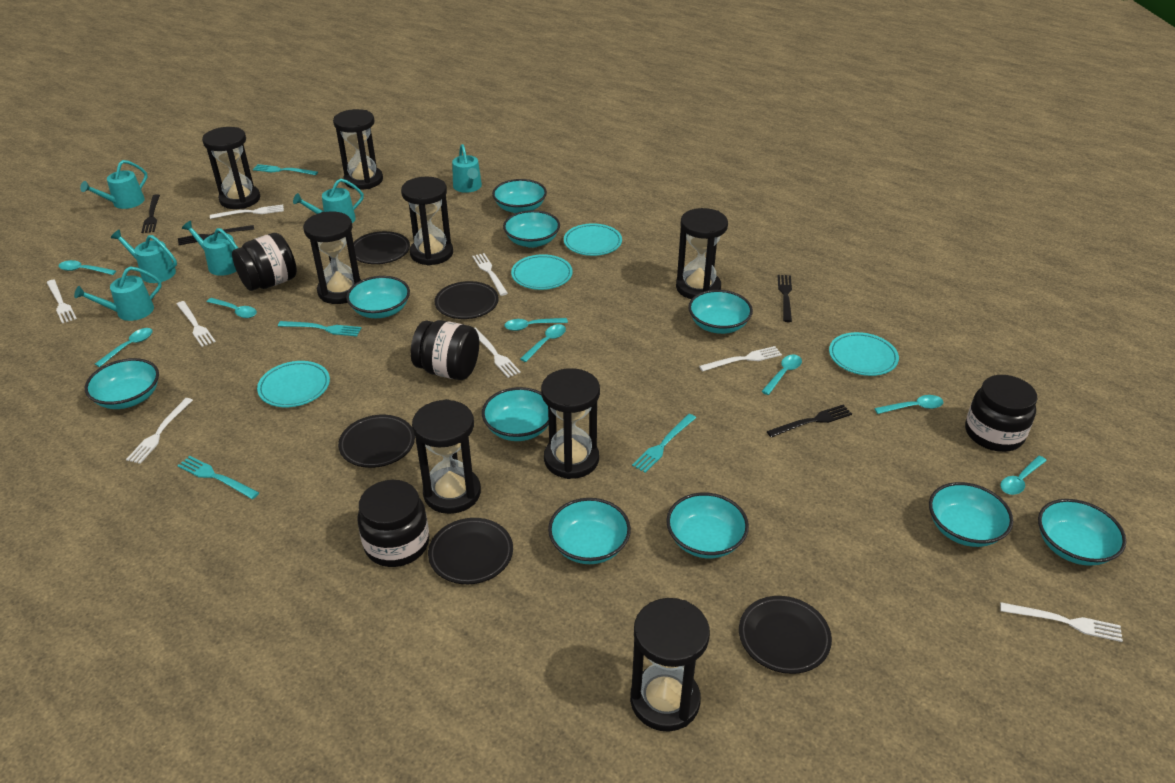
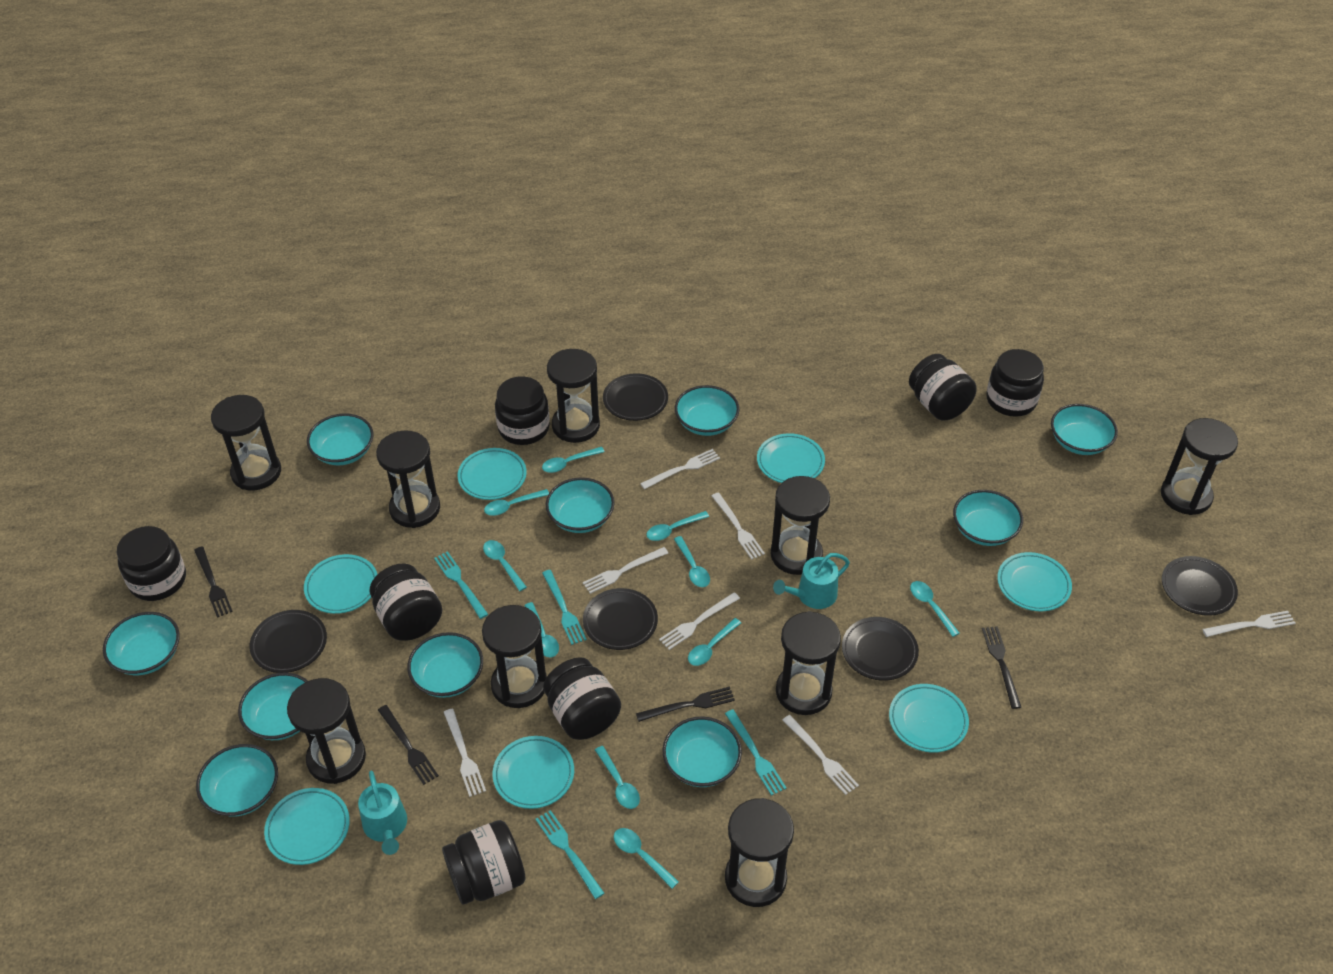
black hourglass: 8 -> 9
black jar: 4 -> 7
turquoise plate: 4 -> 7
turquoise spoon: 8 -> 10
turquoise watering can: 6 -> 2
white fork: 8 -> 7

